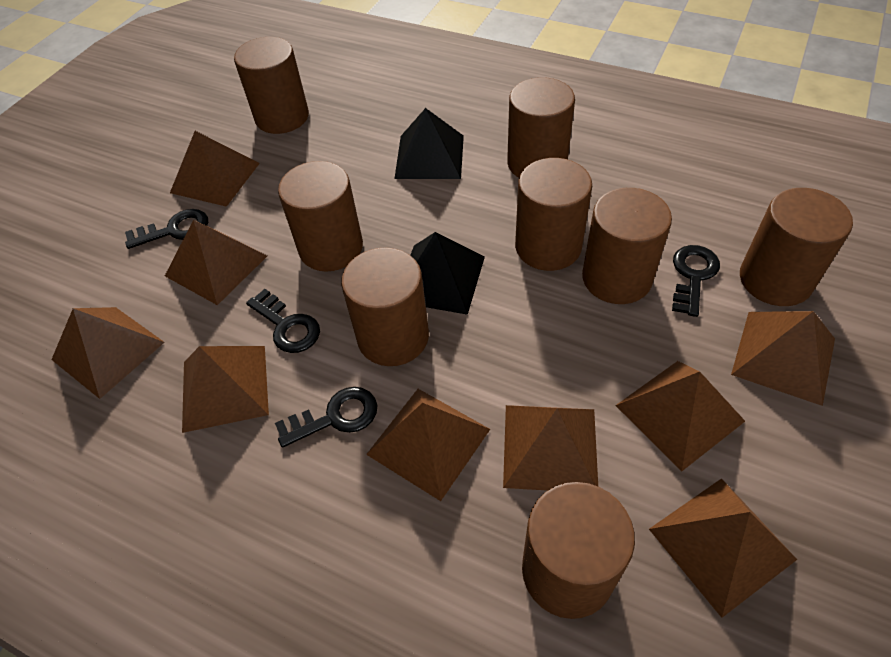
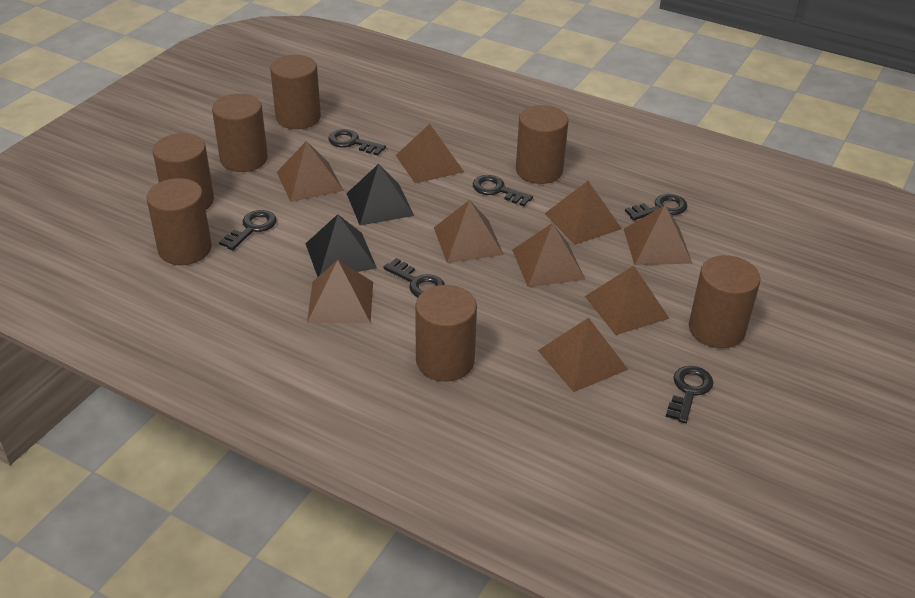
black key: 4 -> 6
brown cylinder: 8 -> 7

